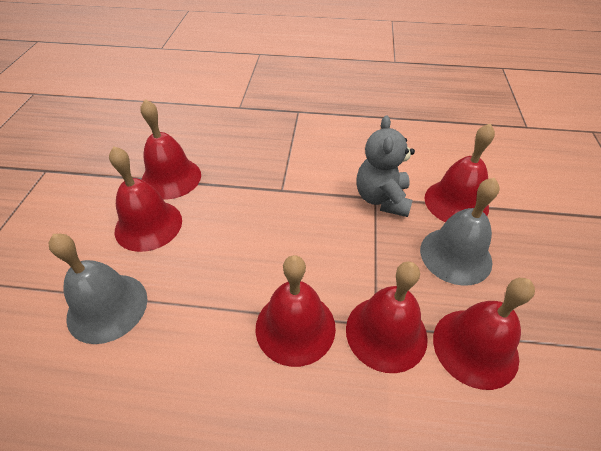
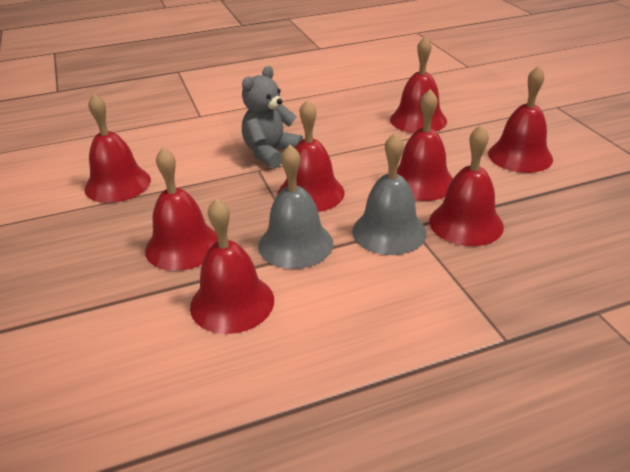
red bell: 6 -> 8

